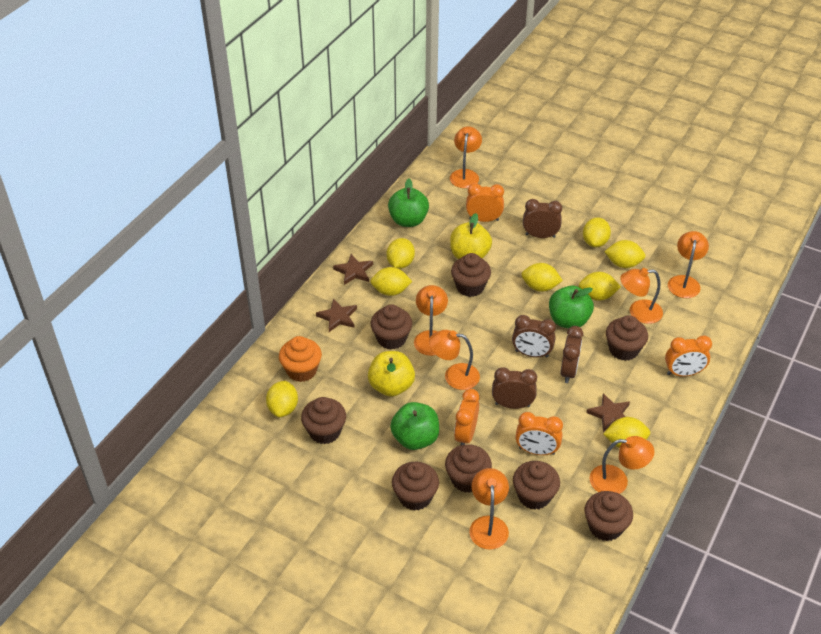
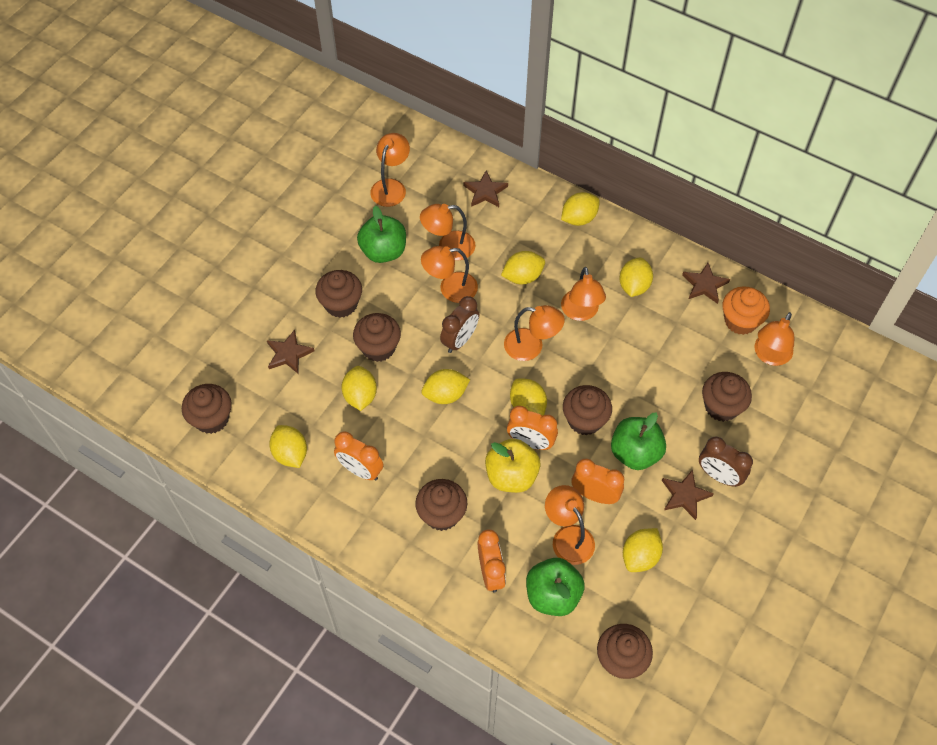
brown clock: 4 -> 2
brown cupcake: 8 -> 7
brown star: 3 -> 4
yellow apple: 2 -> 1

